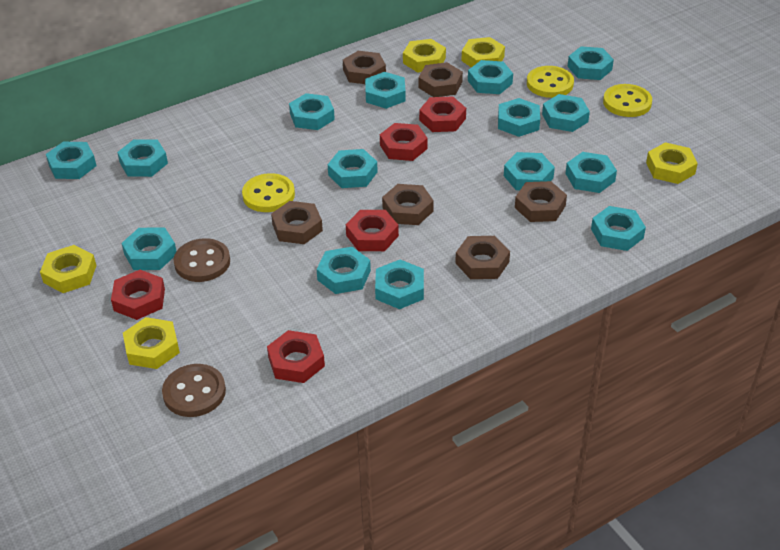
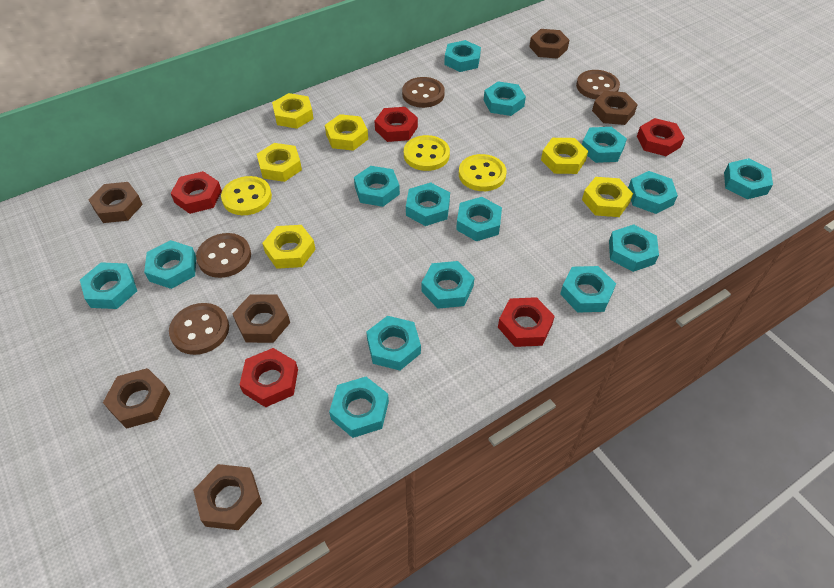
brown button: 2 -> 4
yellow nut: 5 -> 6

